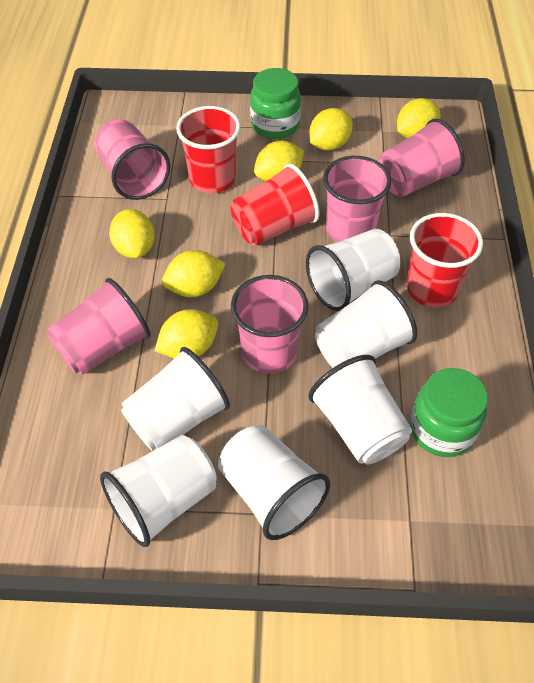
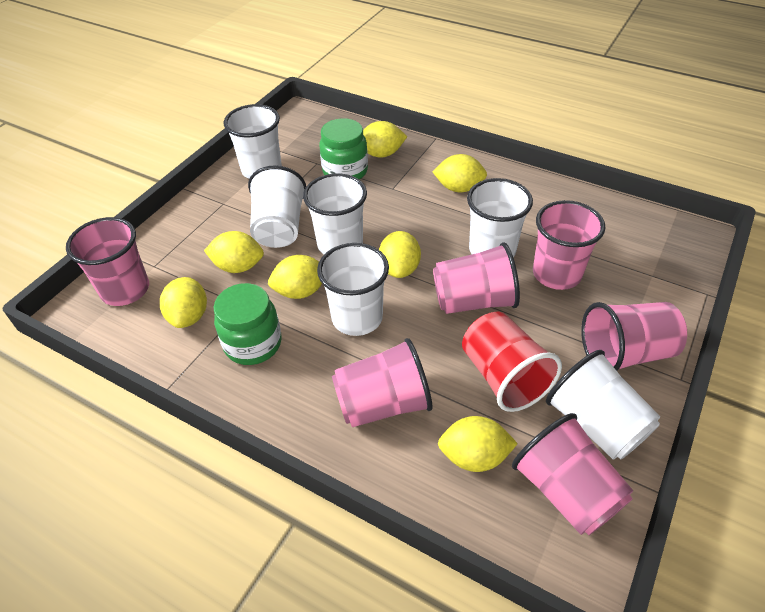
pink cup: 5 -> 6
red cup: 3 -> 1
yellow lemon: 6 -> 7

